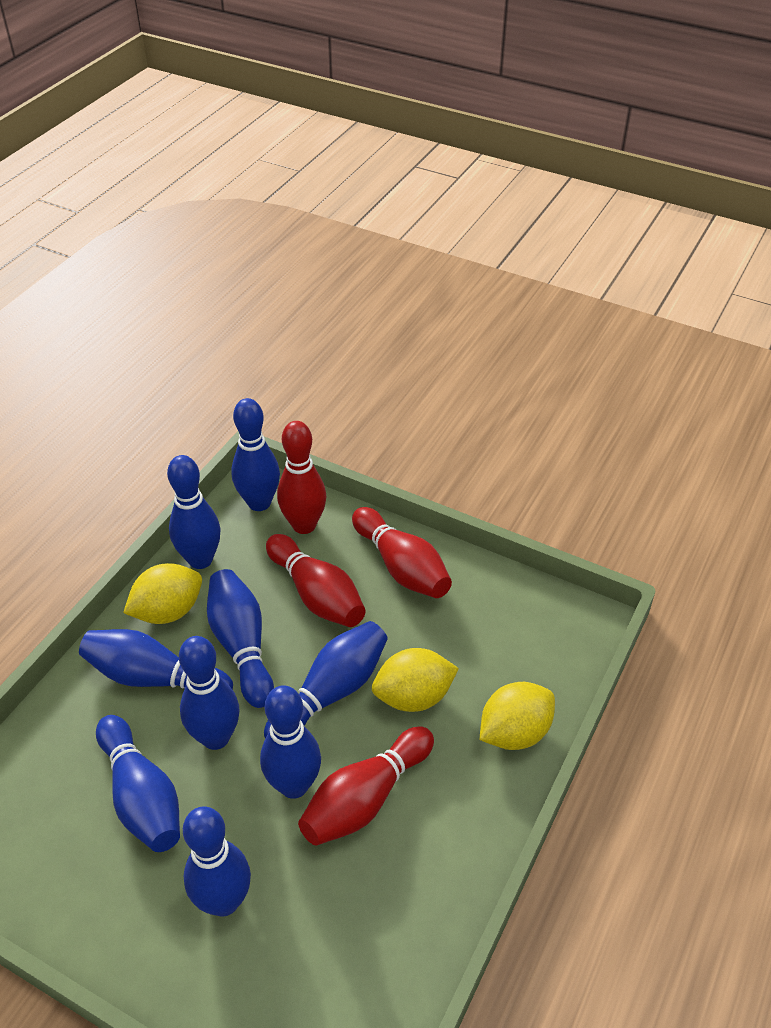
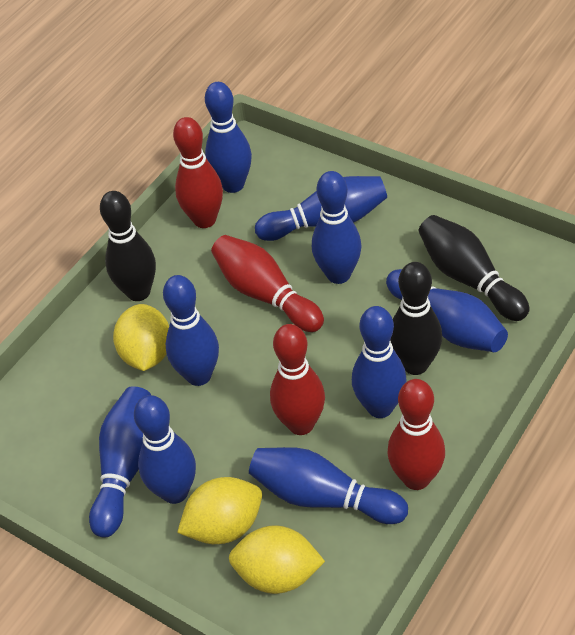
black bowling pin: 0 -> 3

